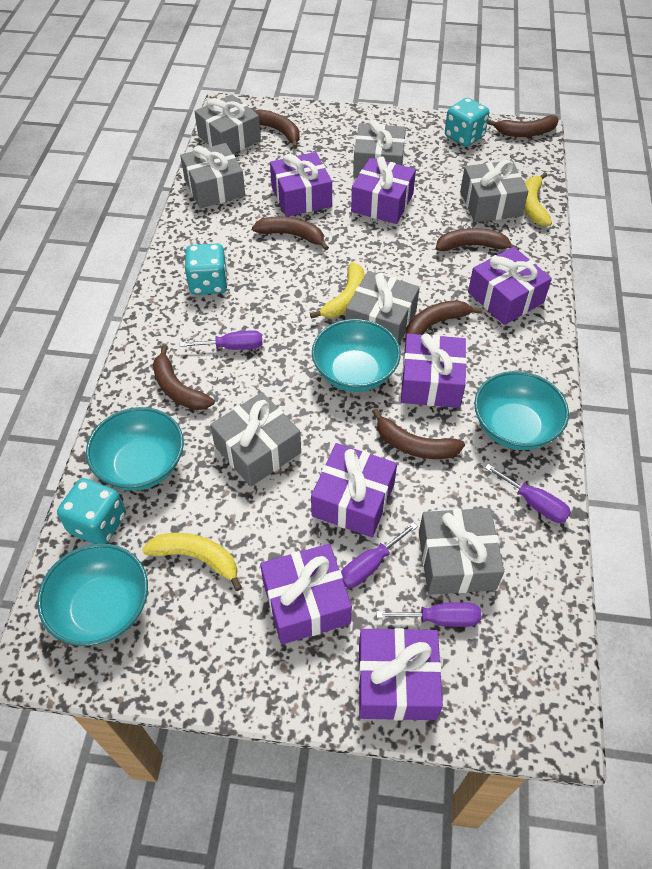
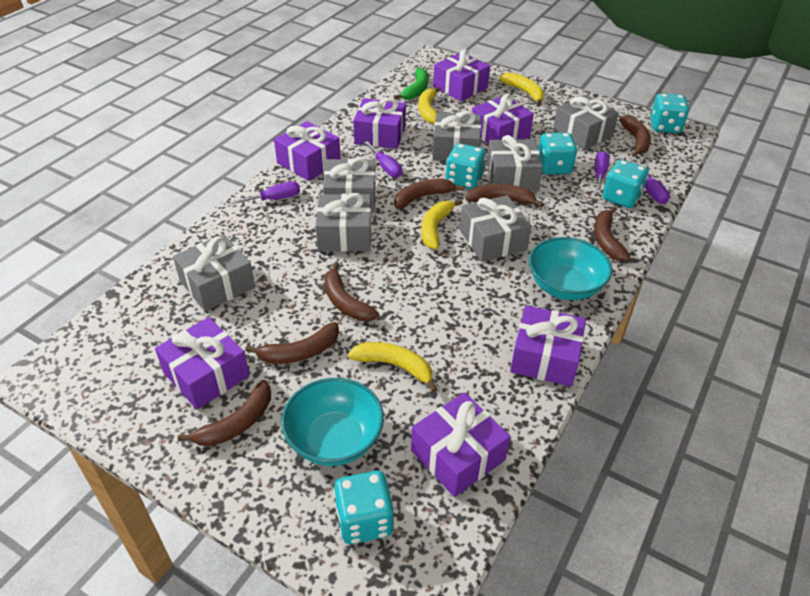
green banana: 0 -> 1
turquoise bowl: 4 -> 2
turquoise dice: 3 -> 5
yellow banana: 3 -> 4

